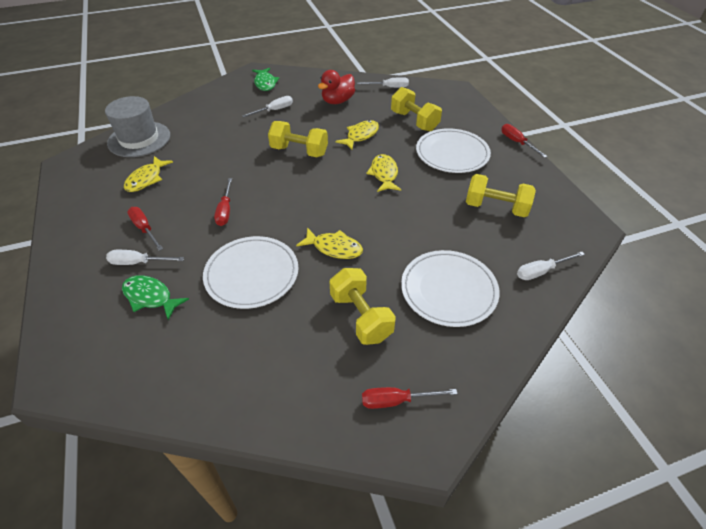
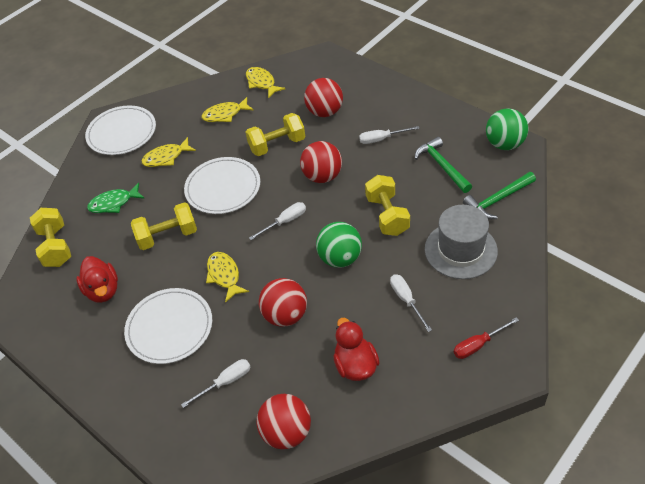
green ball: 0 -> 2
green fish: 2 -> 1
green hammer: 0 -> 2
red ball: 0 -> 4
red duck: 1 -> 2
red screwdriver: 4 -> 1

